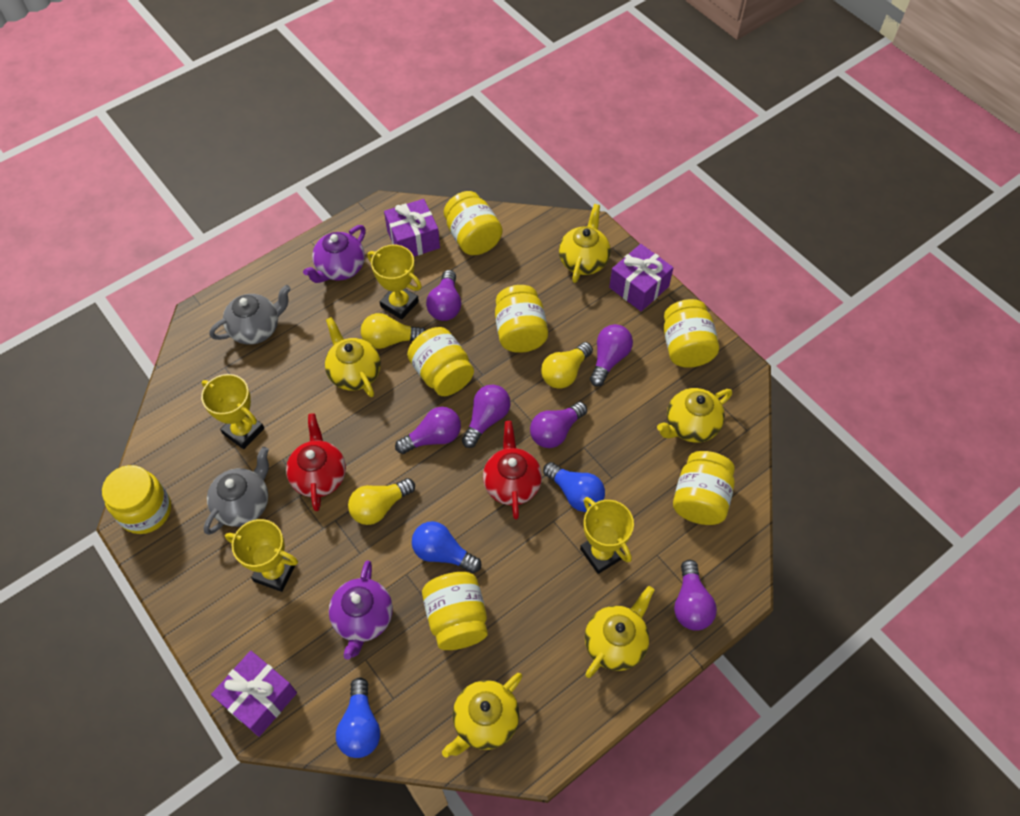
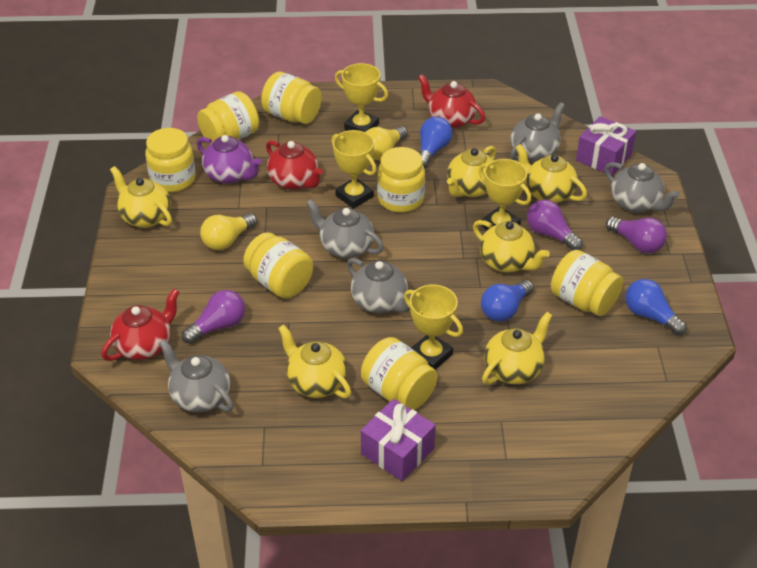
grey teapot: 2 -> 5
purple gift: 3 -> 2
purple light bulb: 6 -> 3
purple teapot: 2 -> 1
red teapot: 2 -> 3
yellow light bulb: 3 -> 2
yellow teapot: 5 -> 6

